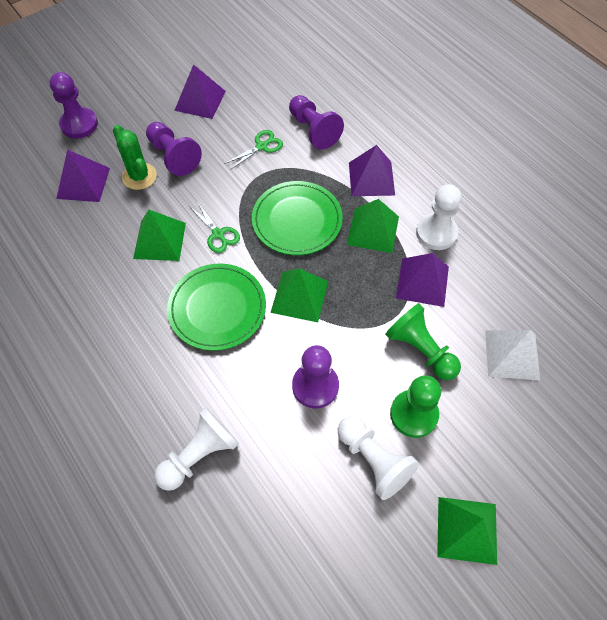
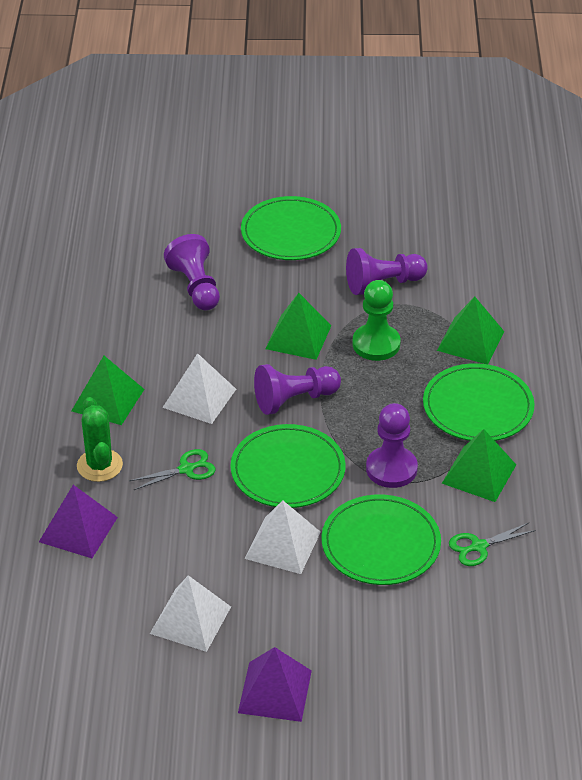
green pawn: 2 -> 1
green plate: 2 -> 4
purple pyramid: 4 -> 2
white pawn: 3 -> 0
white pyramid: 1 -> 3

